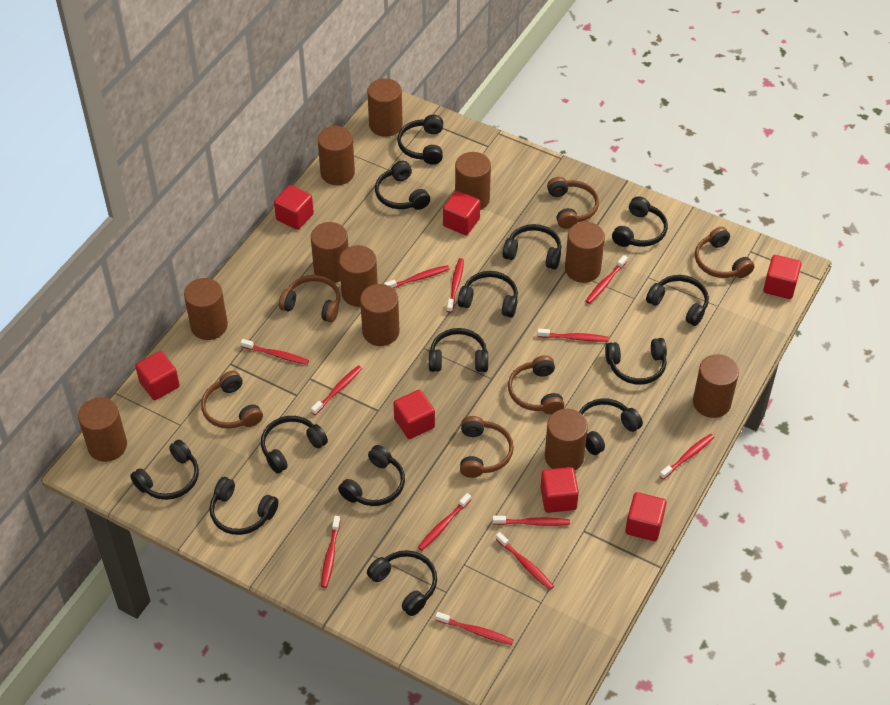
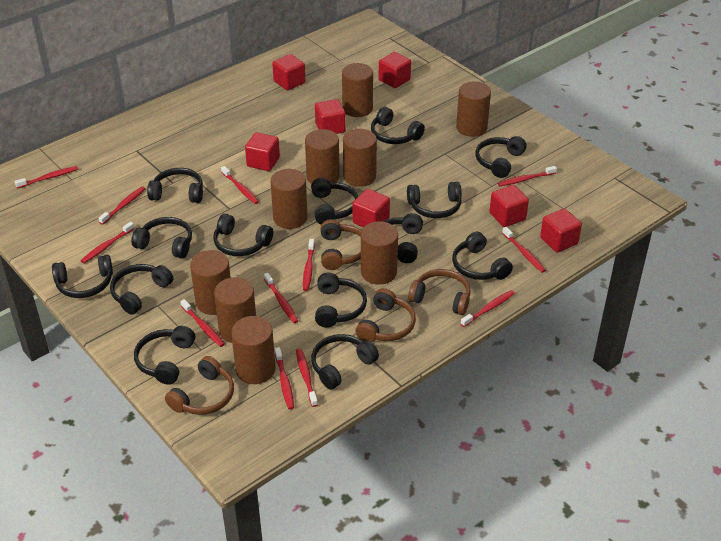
brown cylinder: 11 -> 9
brown headphones: 6 -> 4

